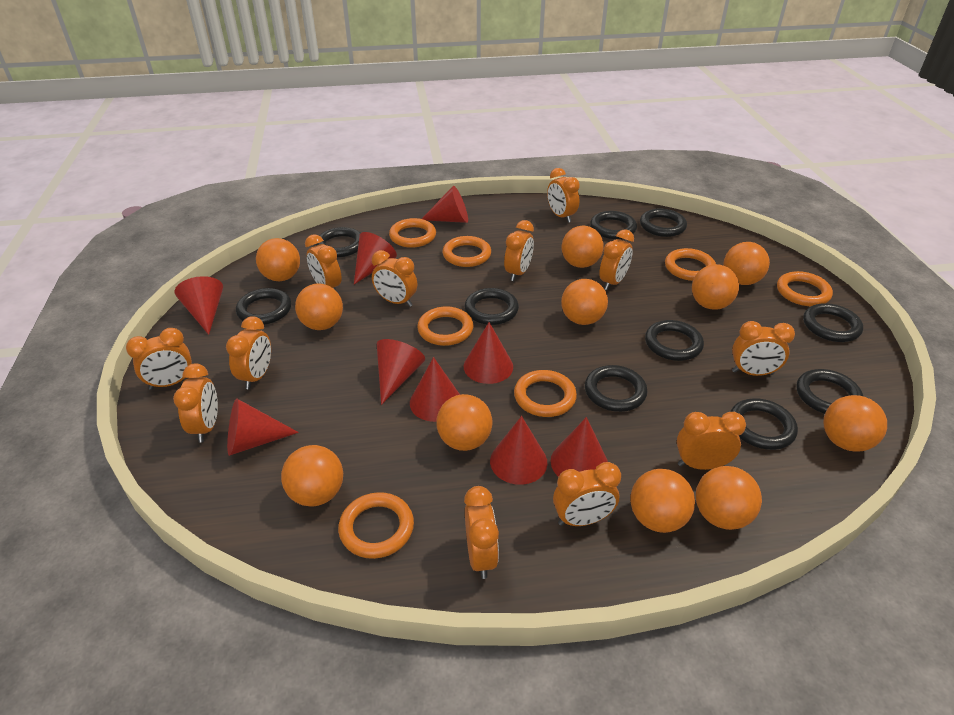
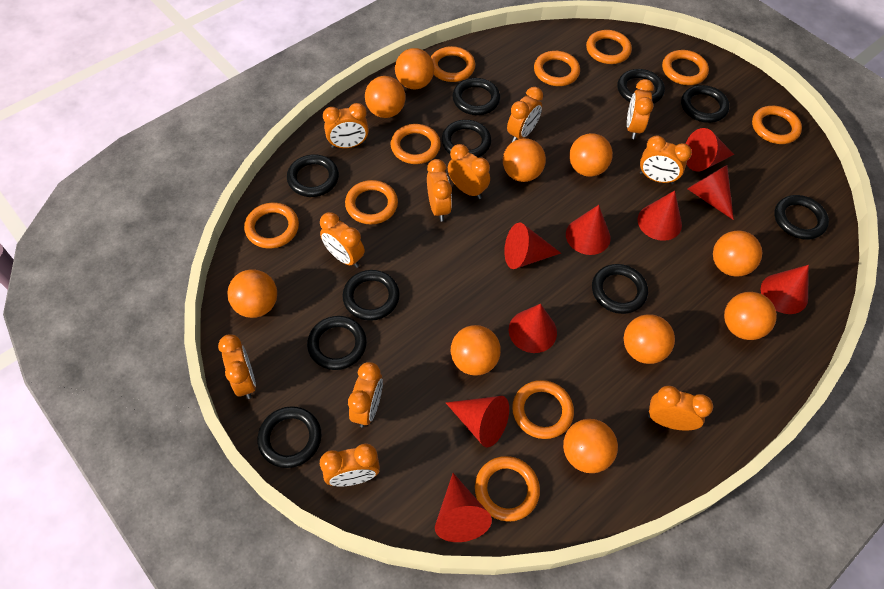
orange ball: 11 -> 10
orange clock: 12 -> 11
orange ring: 7 -> 10

